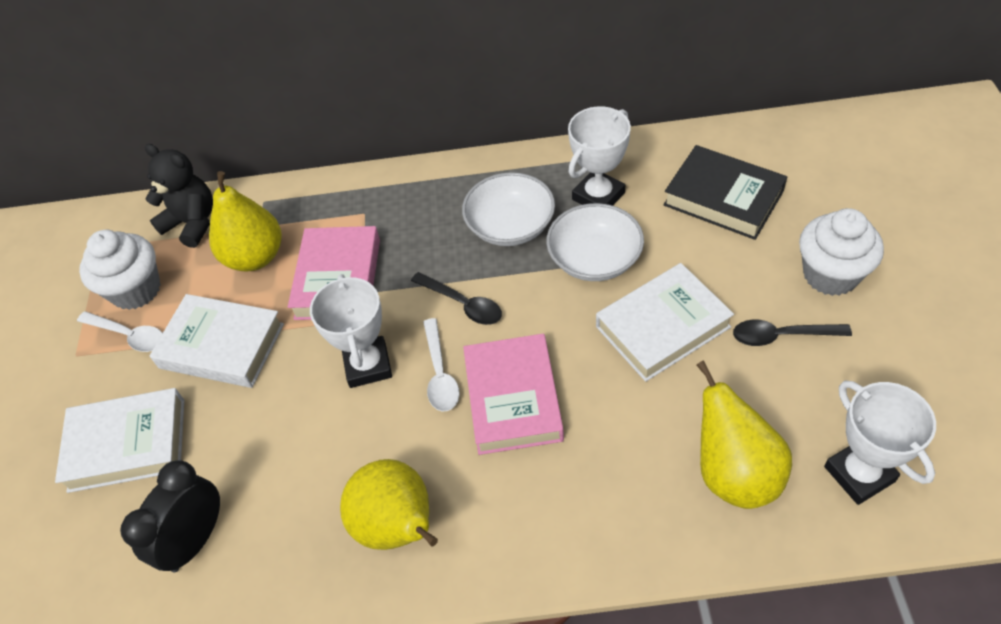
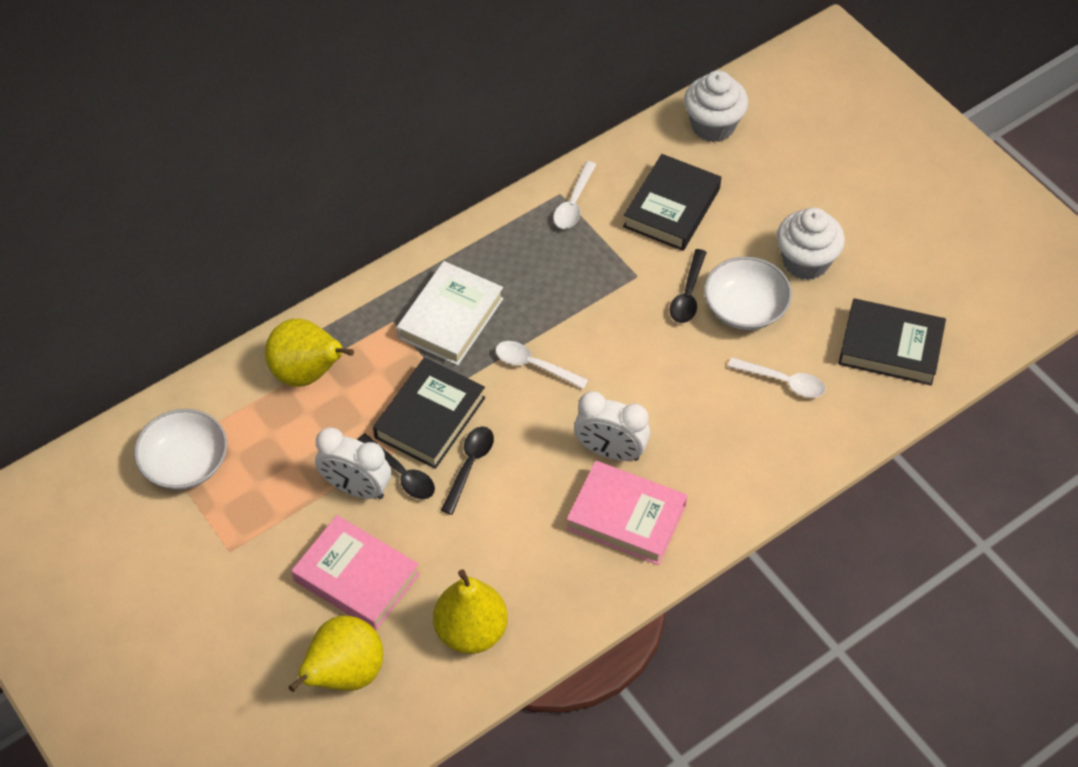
black book: 1 -> 3
black clock: 1 -> 0
black spoon: 2 -> 3
black teddy bear: 1 -> 0
white book: 3 -> 1
white clock: 0 -> 2
white spoon: 2 -> 3
white trophy: 3 -> 0

